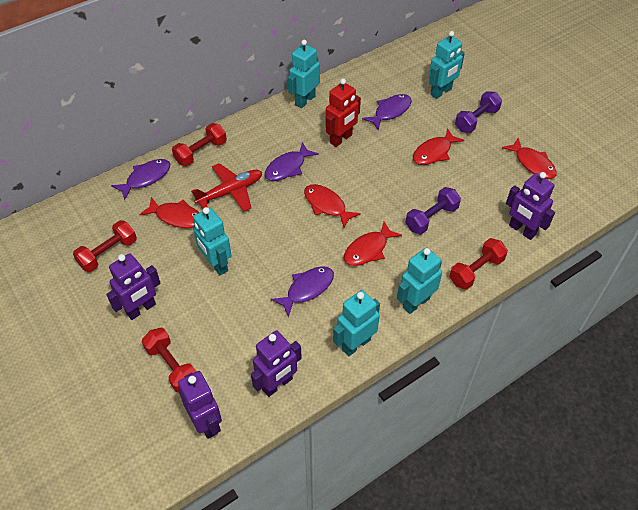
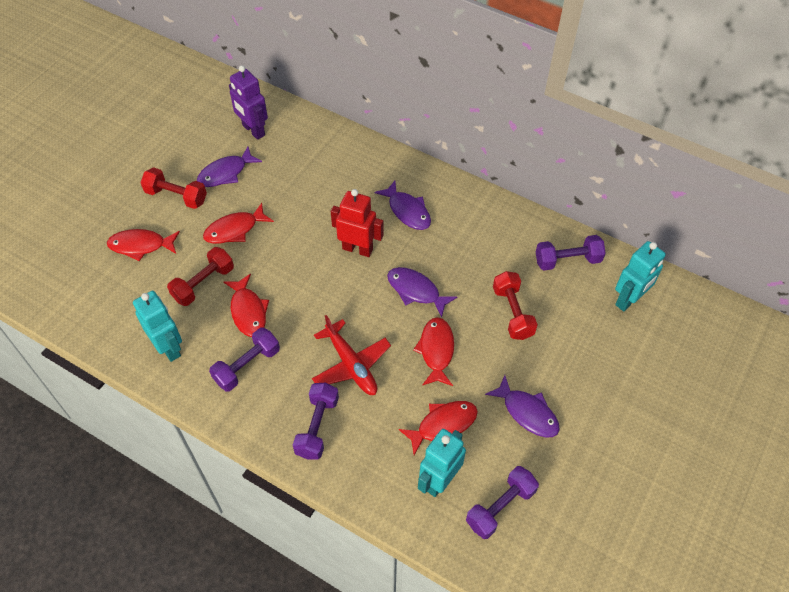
purple dumbbell: 2 -> 4
purple robot: 4 -> 1
red dumbbell: 4 -> 3
turquoise robot: 5 -> 3

